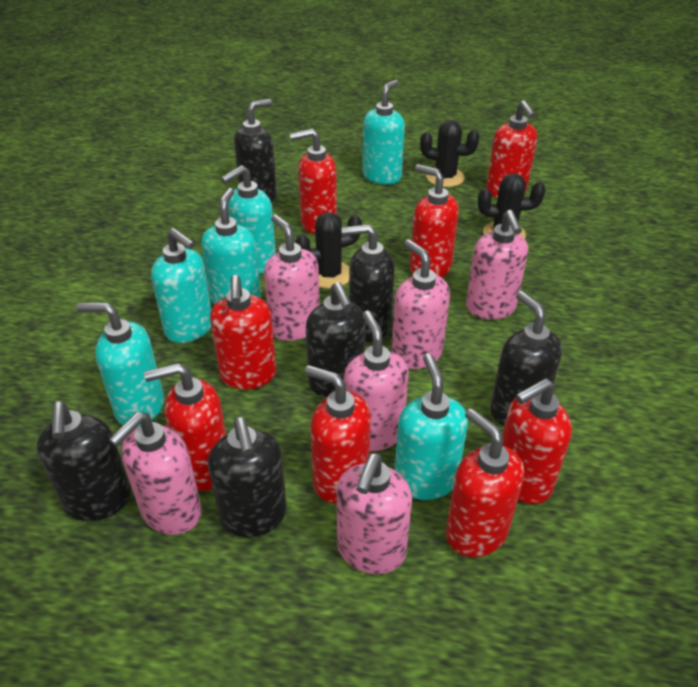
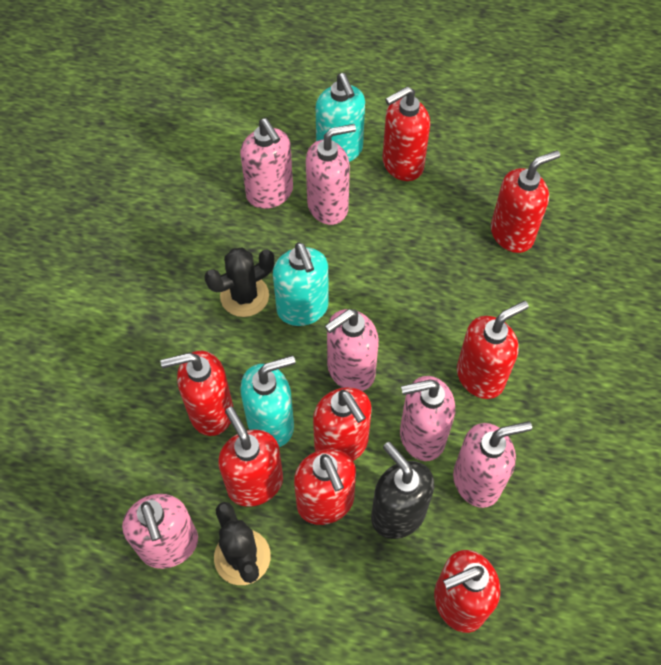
black cactus: 3 -> 2
black soap dispenser: 6 -> 1
turquoise soap dispenser: 6 -> 3

